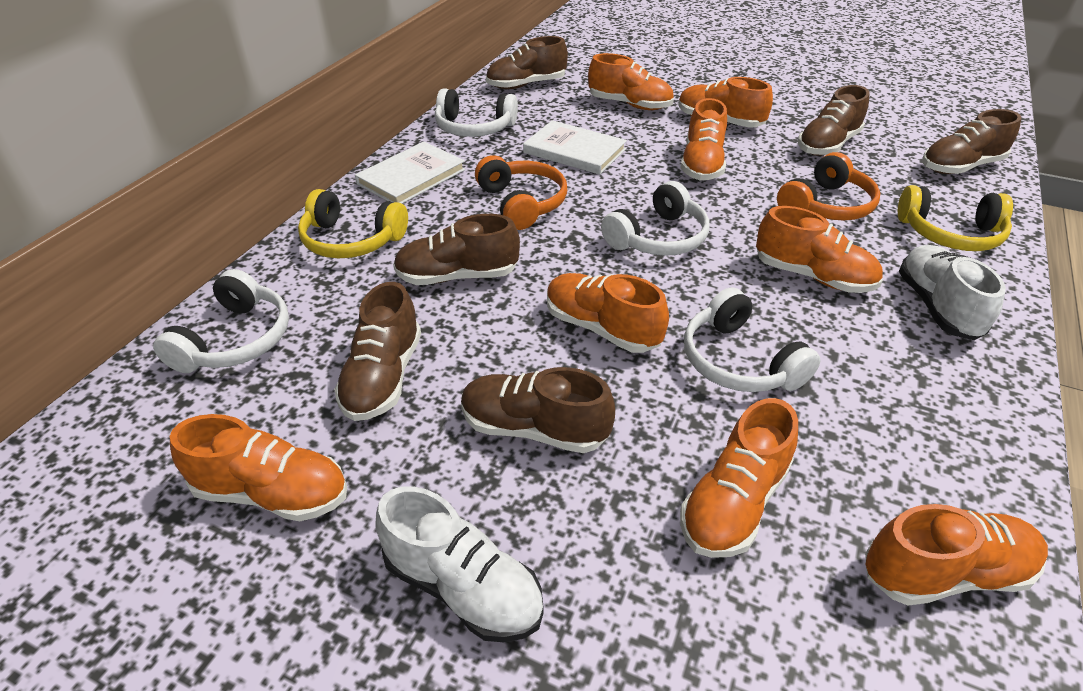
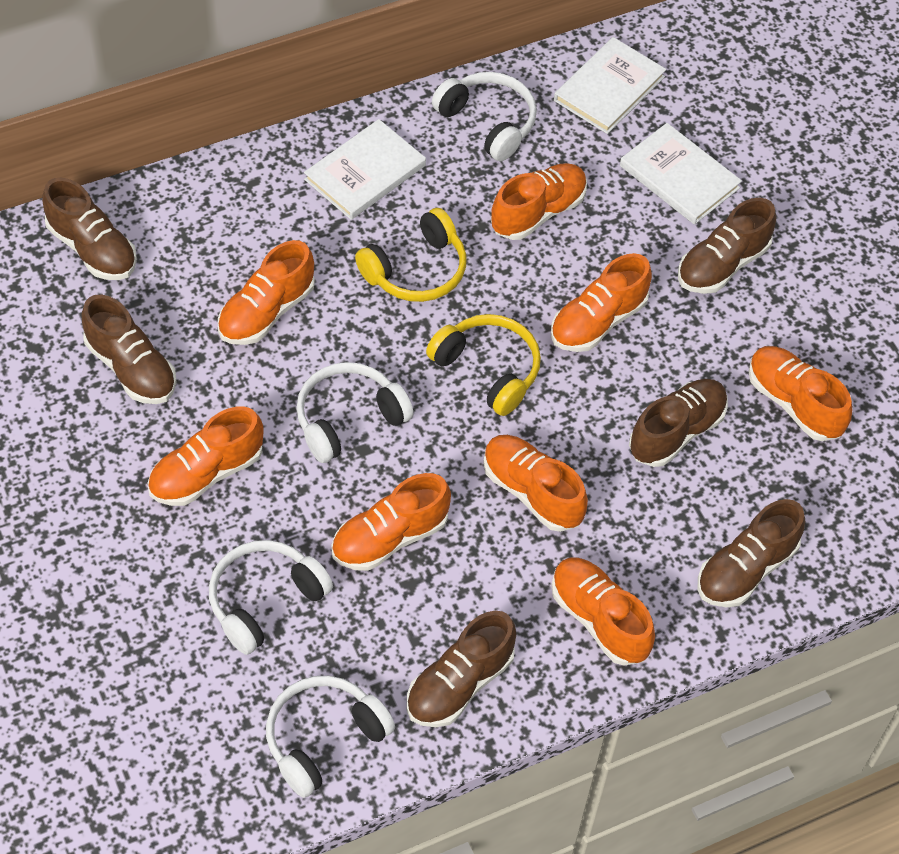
orange headphones: 2 -> 0
white book: 2 -> 3
white shoe: 2 -> 0

